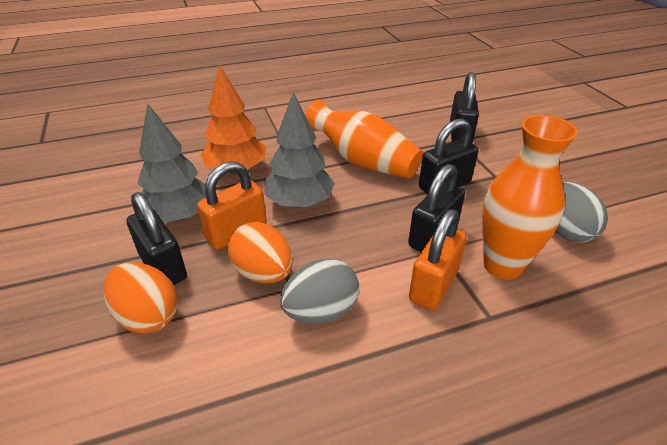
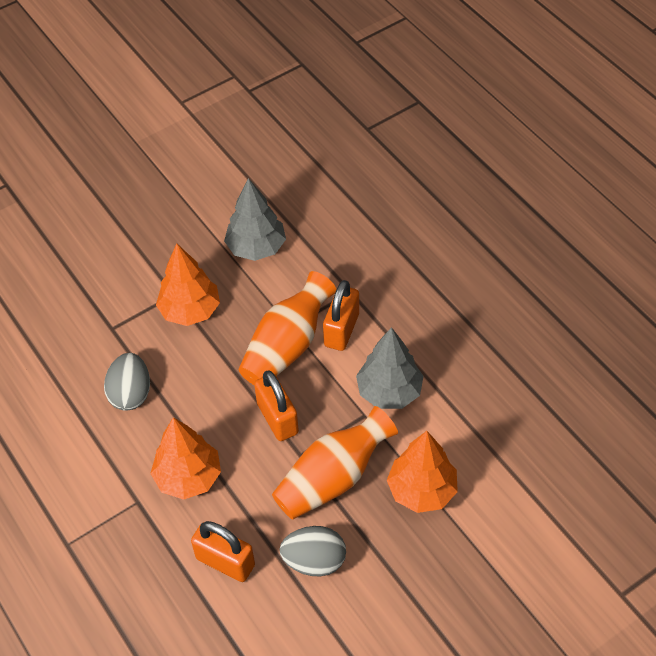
black padlock: 4 -> 0
orange egg: 2 -> 0
orange padlock: 2 -> 3
orange tree: 1 -> 3

